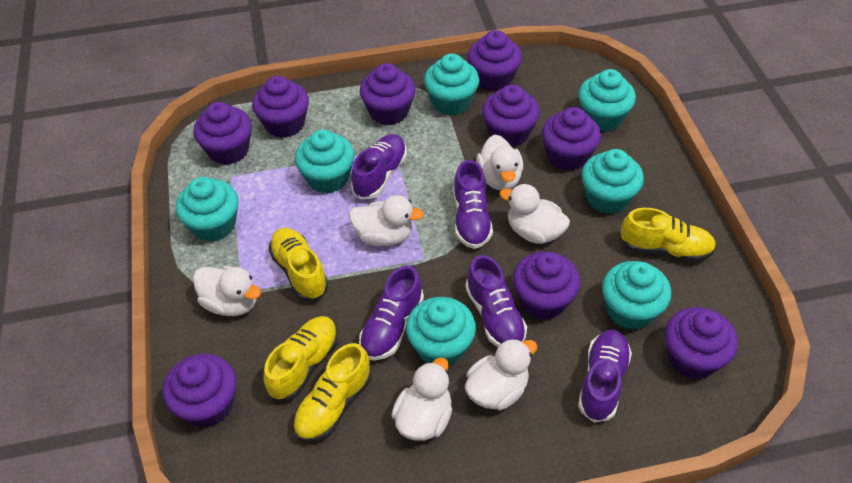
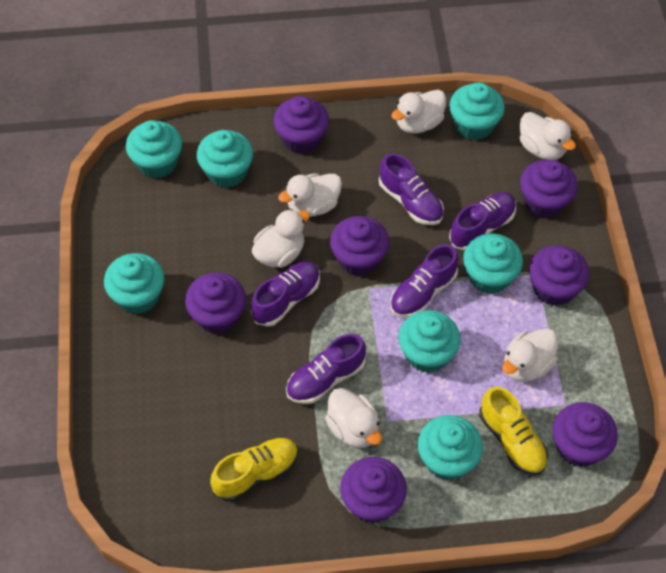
purple cupcake: 9 -> 7
yellow shoe: 4 -> 2

